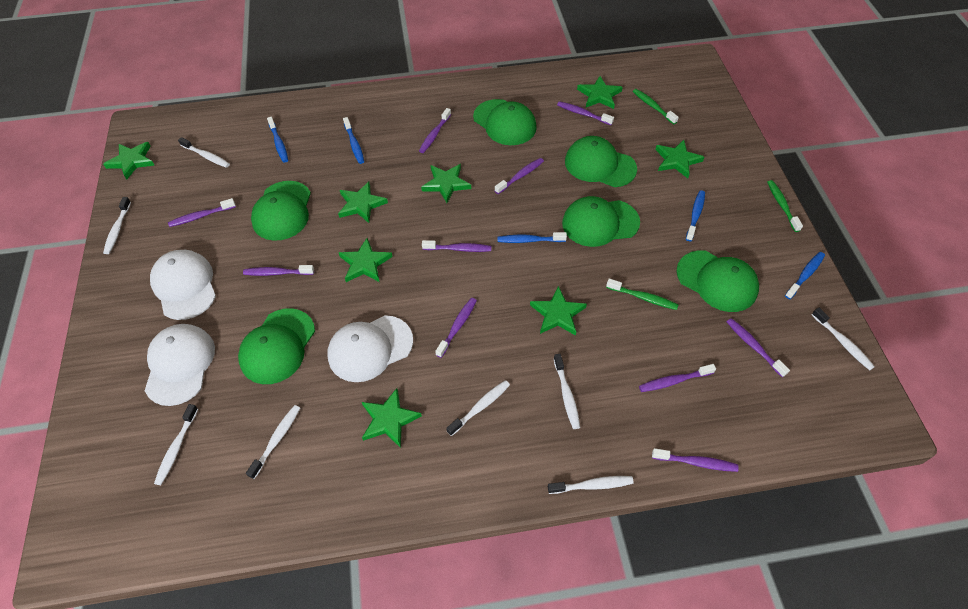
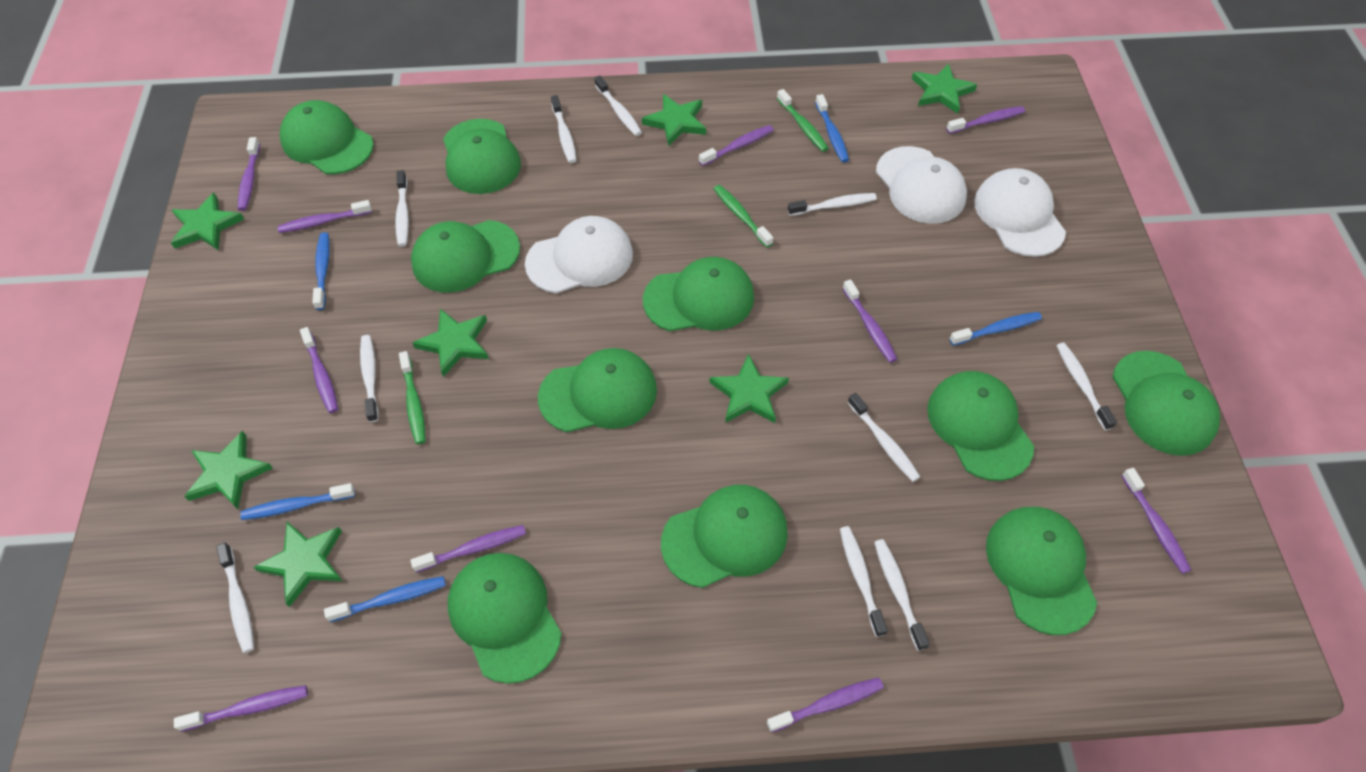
green cap: 6 -> 10
green star: 8 -> 7
white toothbrush: 8 -> 10

